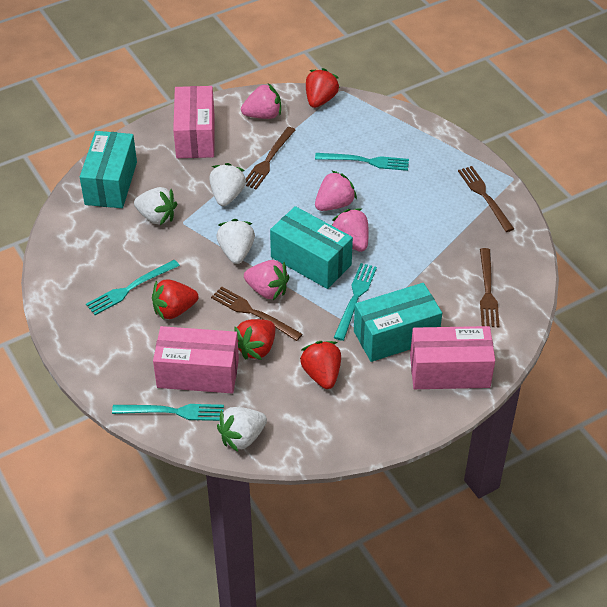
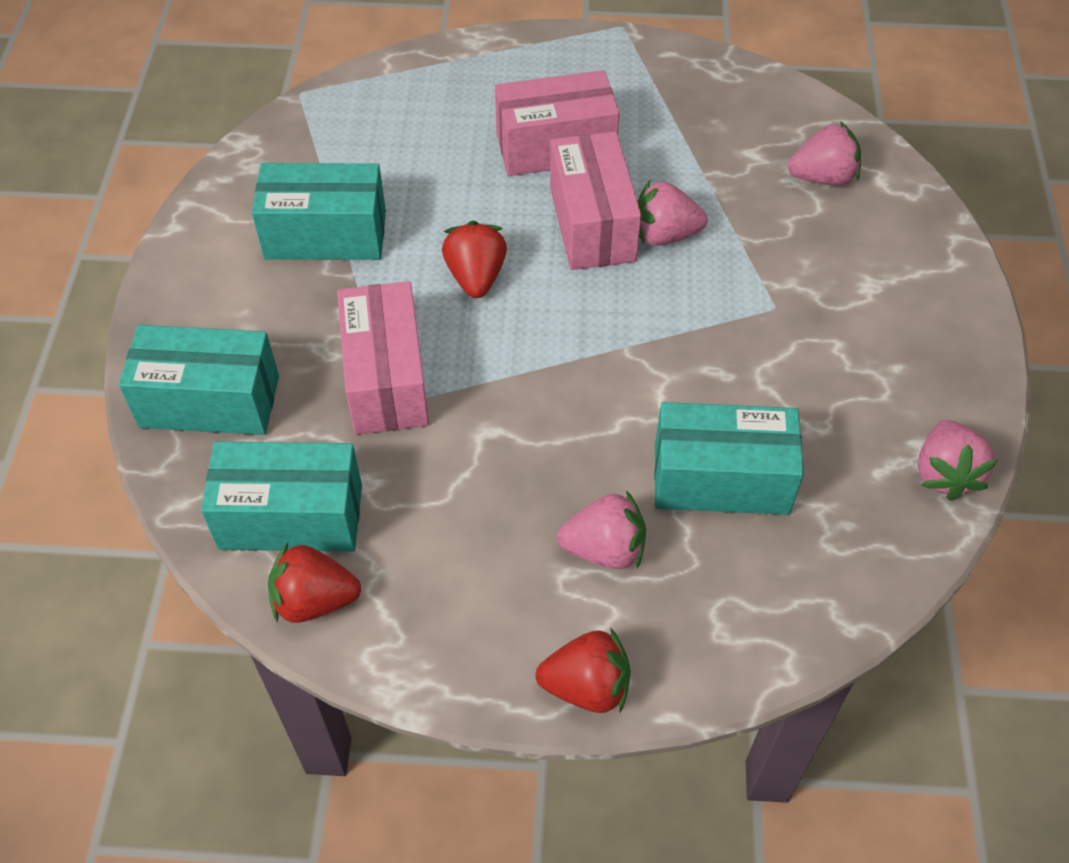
brown fork: 4 -> 0
red strawberry: 4 -> 3
turquoise box: 3 -> 4
turquoise fork: 4 -> 0
white strawberry: 4 -> 0

